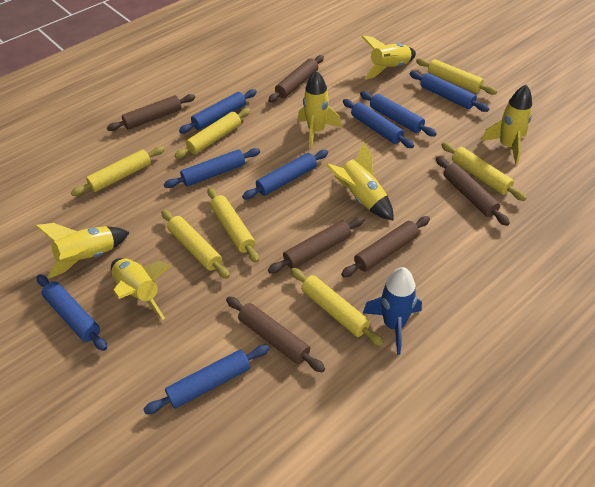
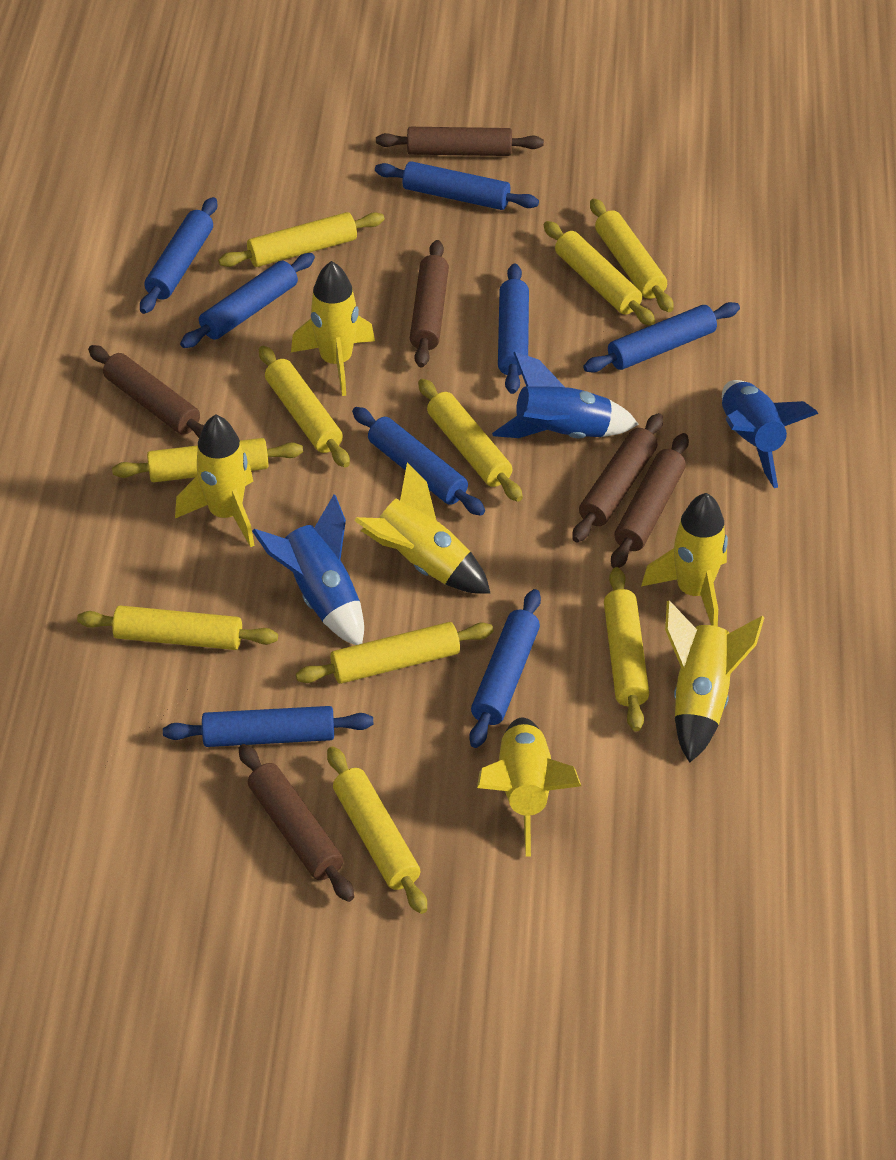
blue rocket: 1 -> 3
yellow rolling pin: 7 -> 10

